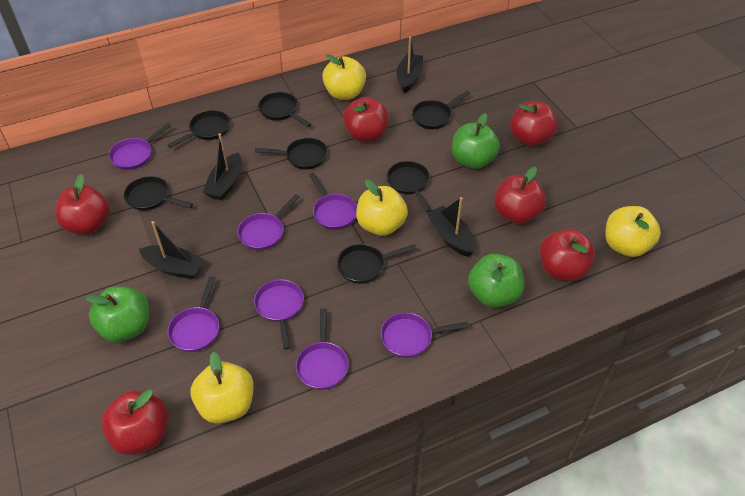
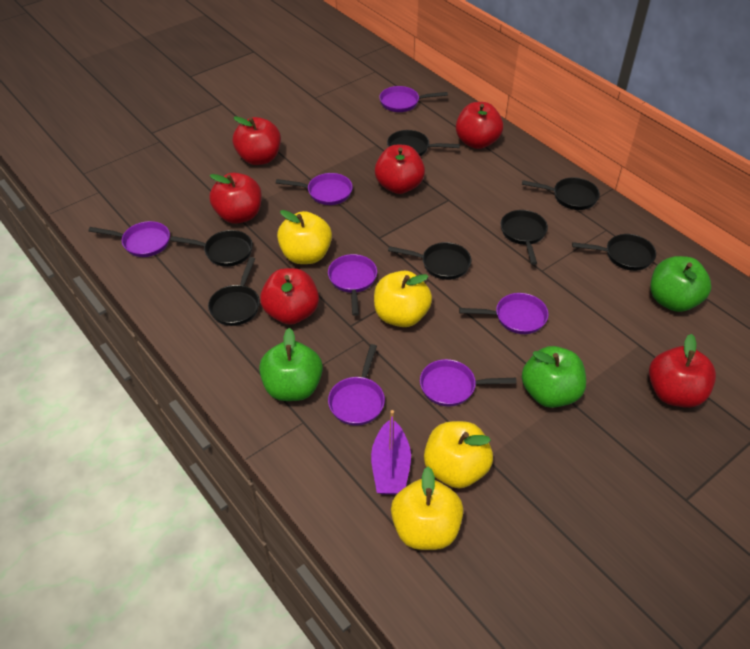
black boat: 4 -> 0
purple boat: 0 -> 1

